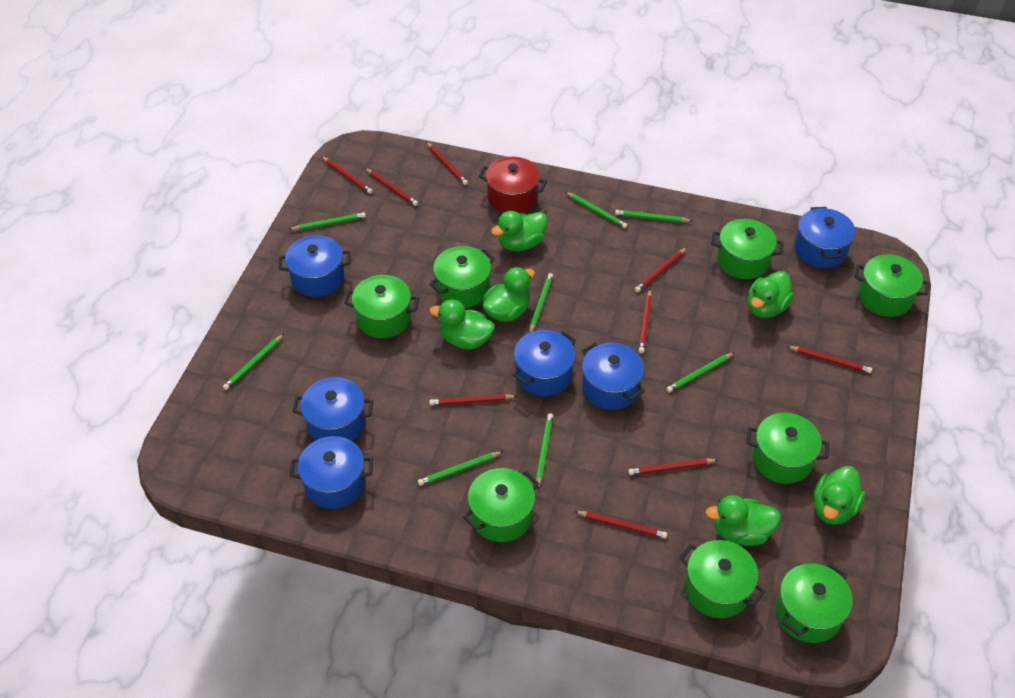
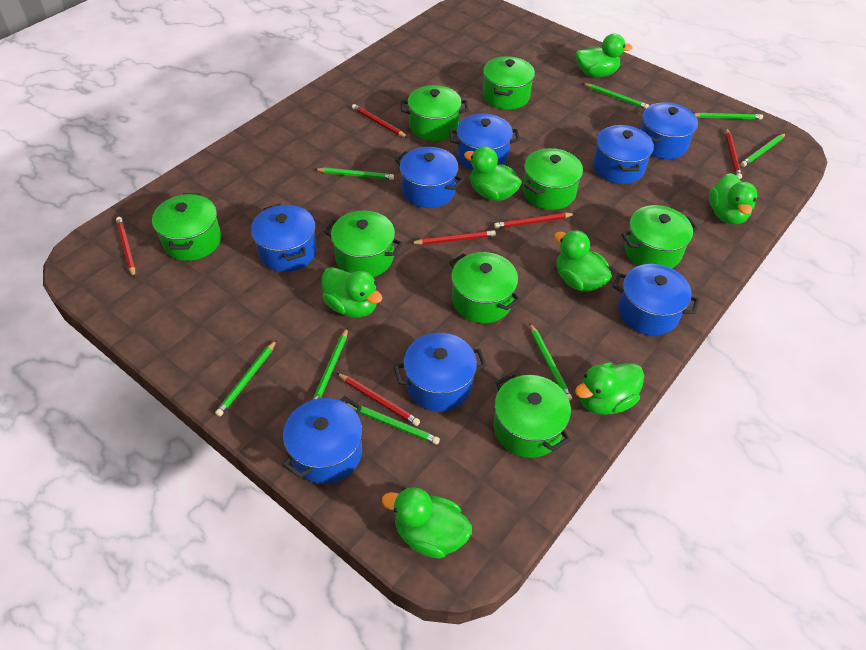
blue pot: 6 -> 8
green duck: 6 -> 7
red pencil: 9 -> 6
red pot: 1 -> 0

